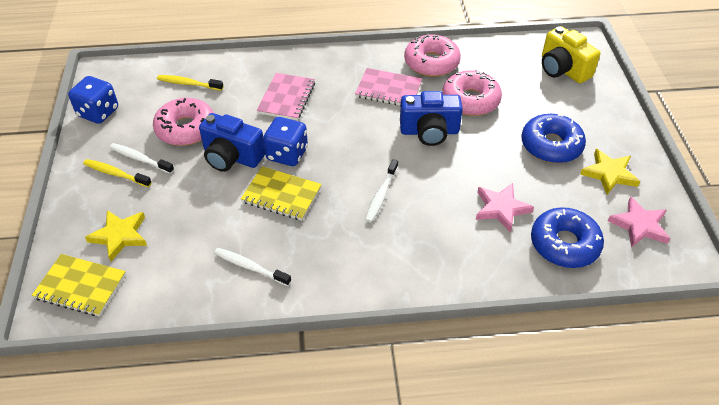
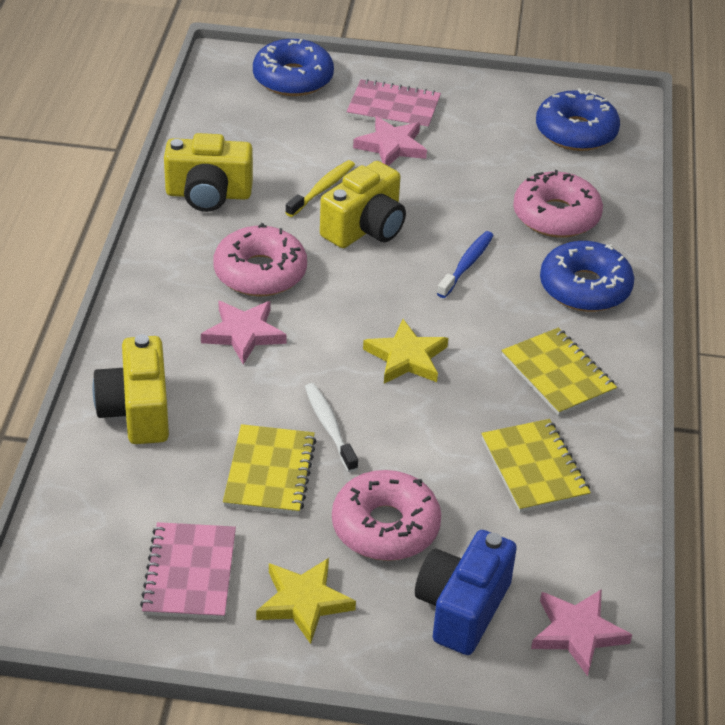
blue camera: 2 -> 1
blue dice: 2 -> 0
blue donut: 2 -> 3
blue toothbrush: 0 -> 1
pink star: 2 -> 3
white toothbrush: 3 -> 1
yellow camera: 1 -> 3
yellow notebook: 2 -> 3
yellow toothbrush: 2 -> 1

